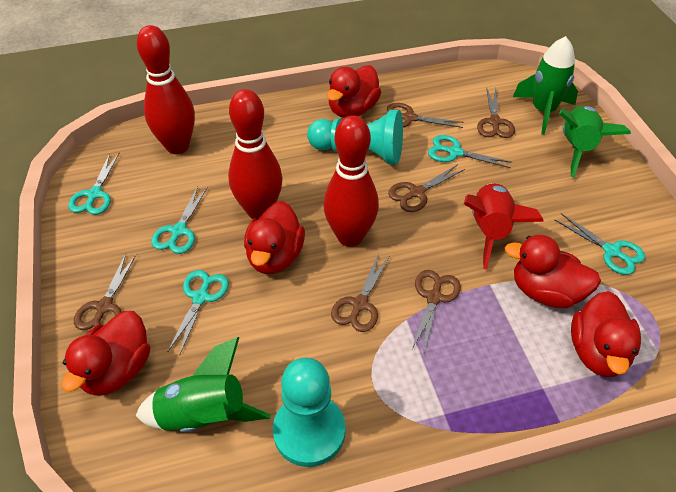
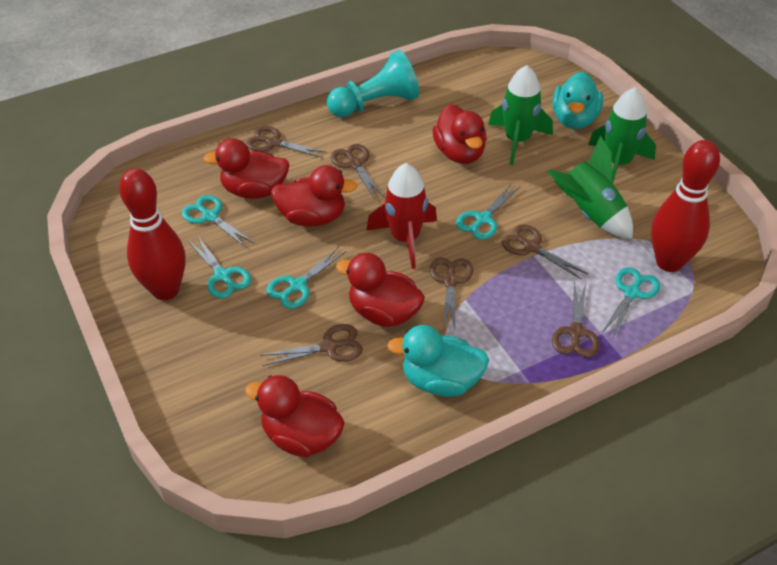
red bowling pin: 3 -> 2
turquoise duck: 0 -> 2
turquoise pawn: 2 -> 1

